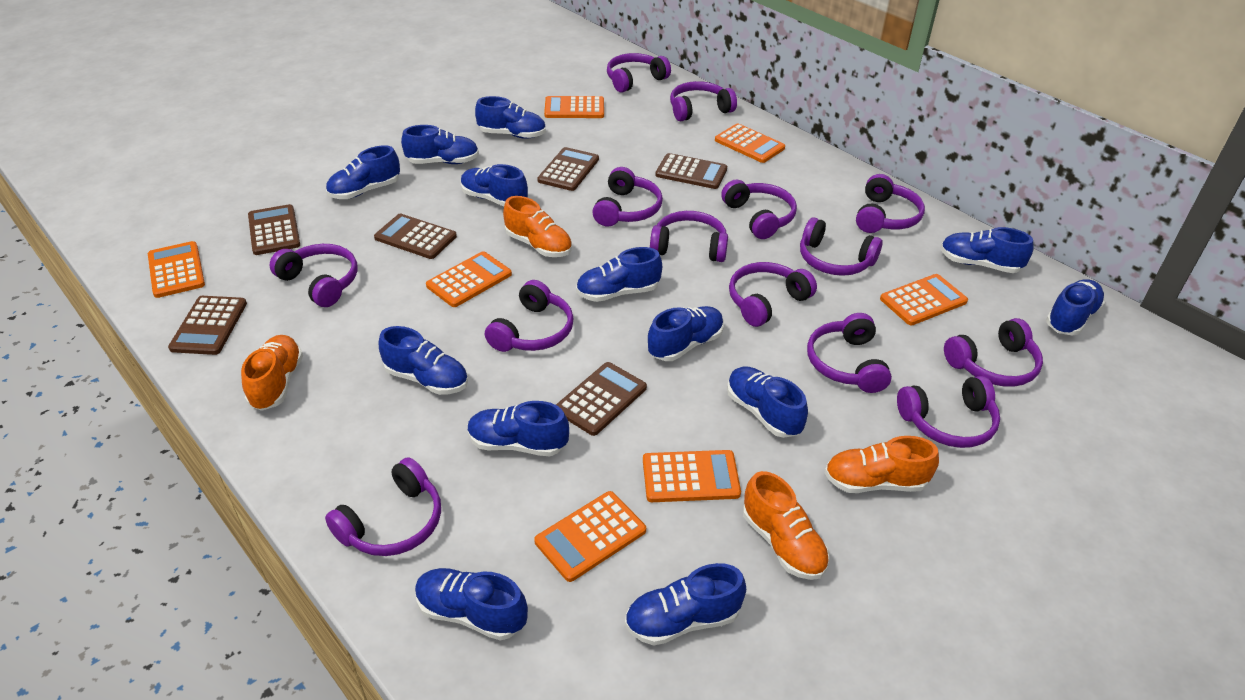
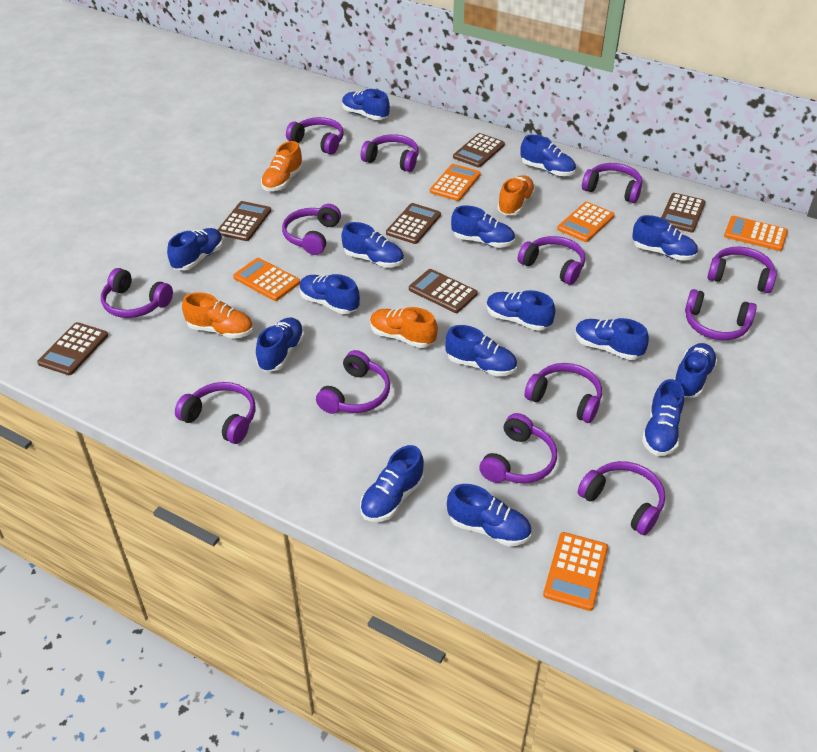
blue shoe: 13 -> 15
orange calculator: 7 -> 5
purple headphones: 14 -> 13

